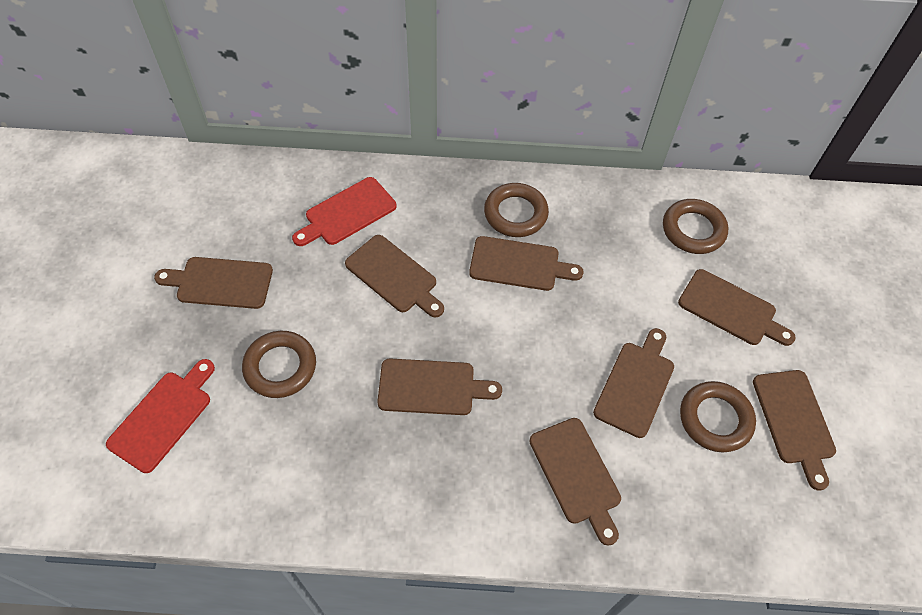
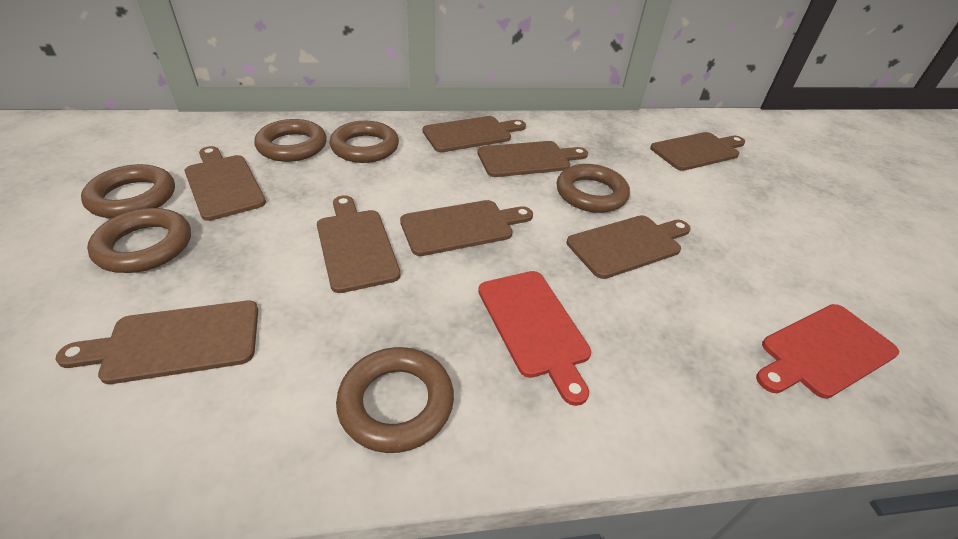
brown ring: 4 -> 6

